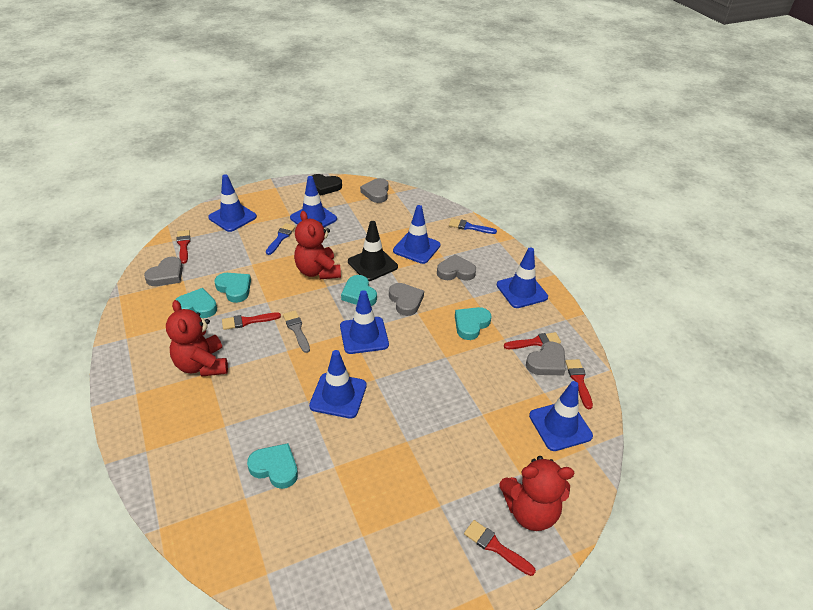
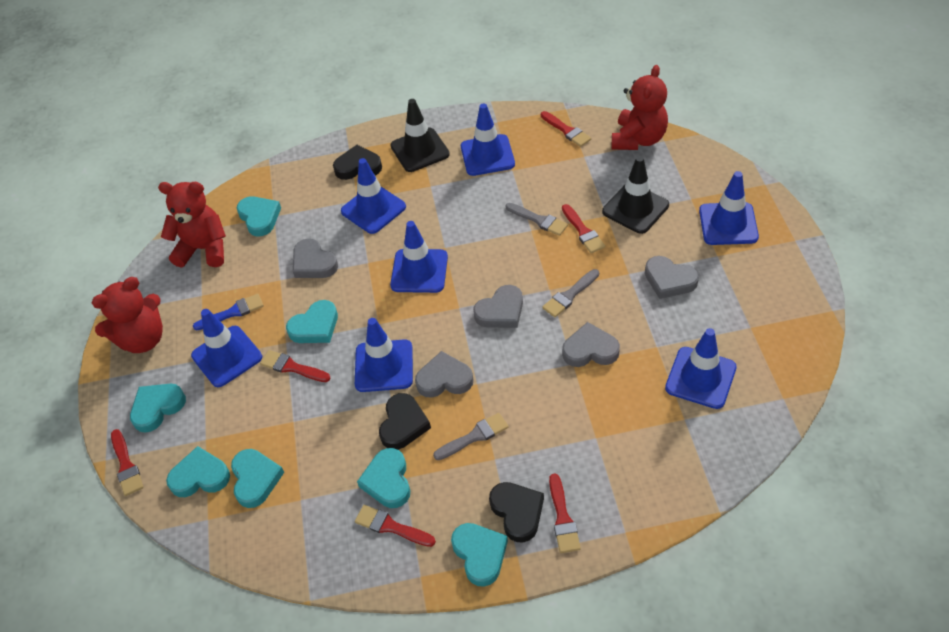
black heart: 1 -> 3
black traffic cone: 1 -> 2
blue brush: 2 -> 1
grey brush: 1 -> 3
red brush: 5 -> 6
turquoise heart: 5 -> 7

